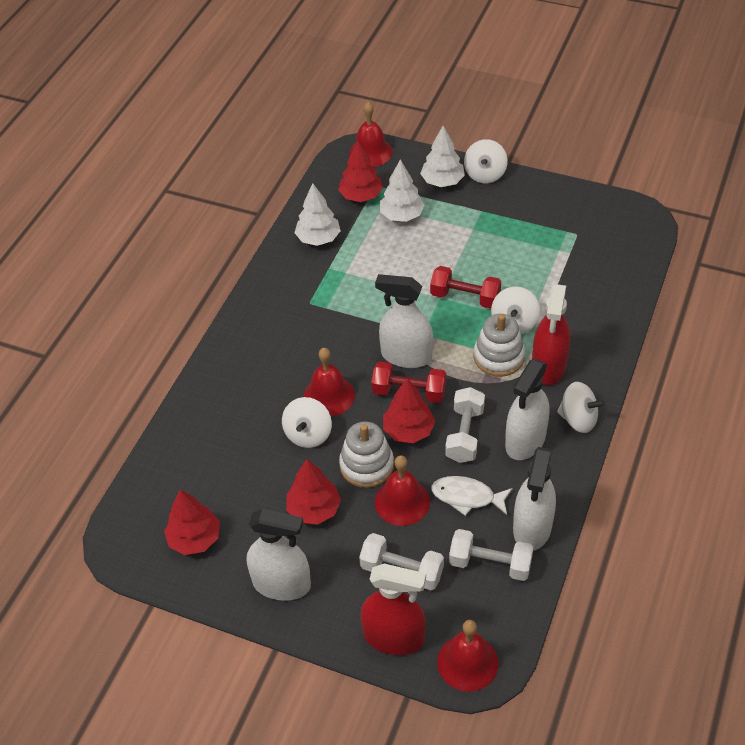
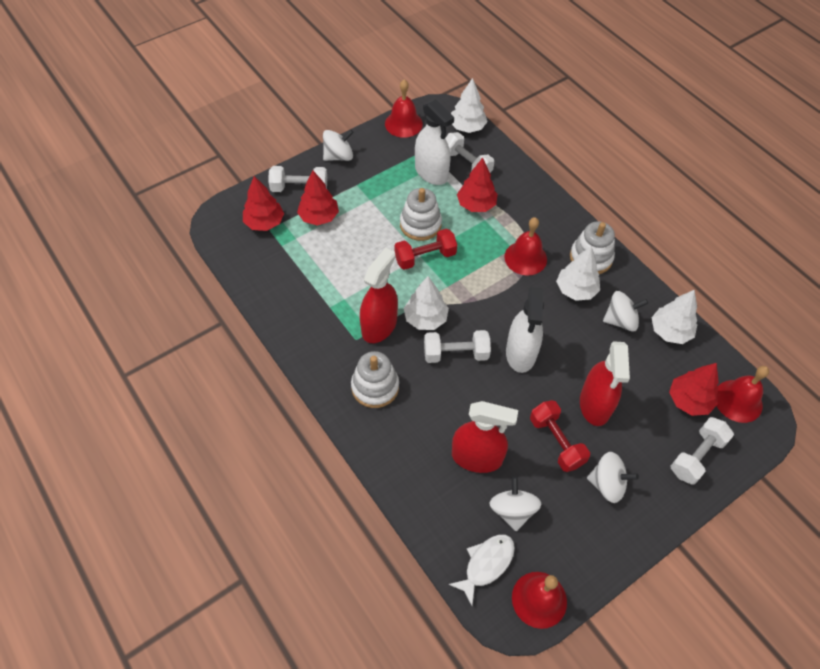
red spray bottle: 2 -> 3
white dumbbell: 3 -> 4
white spray bottle: 4 -> 2
white stacking toy: 2 -> 3
white tree: 3 -> 4

